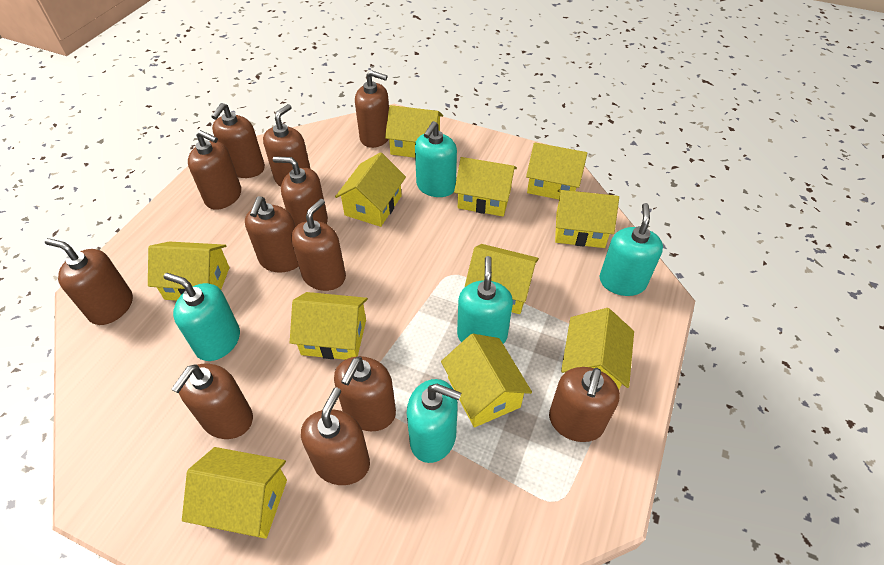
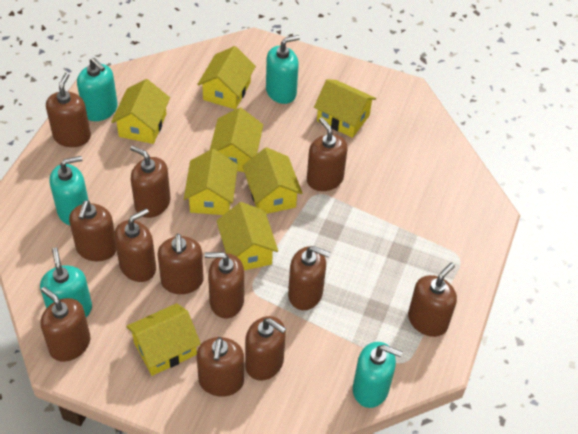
yellow house: 11 -> 8

